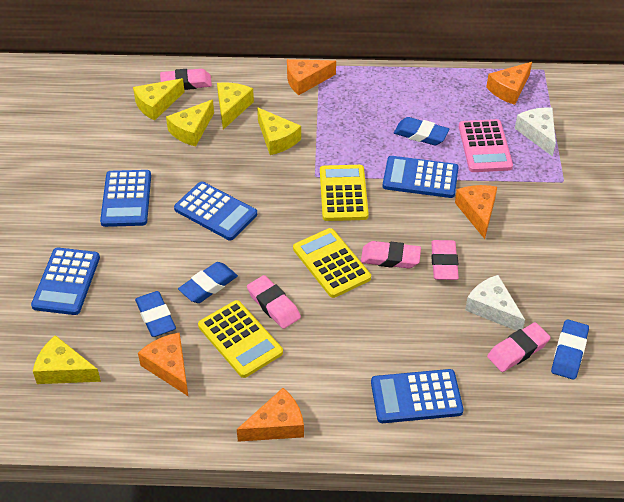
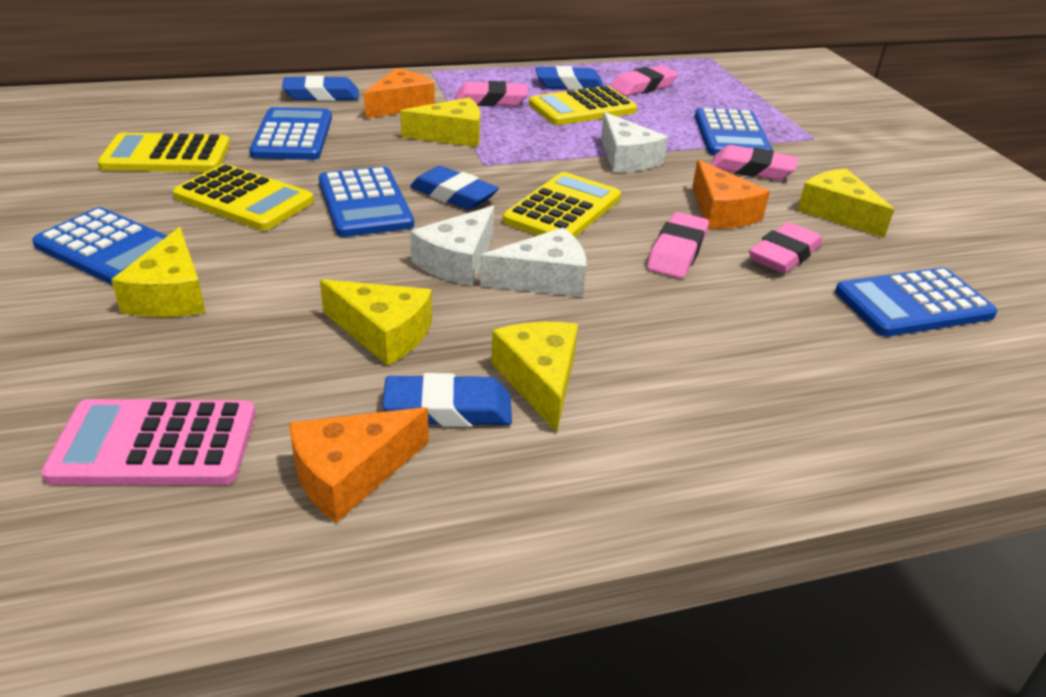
orange cheese: 5 -> 3
white cheese: 2 -> 3
yellow calculator: 3 -> 4

